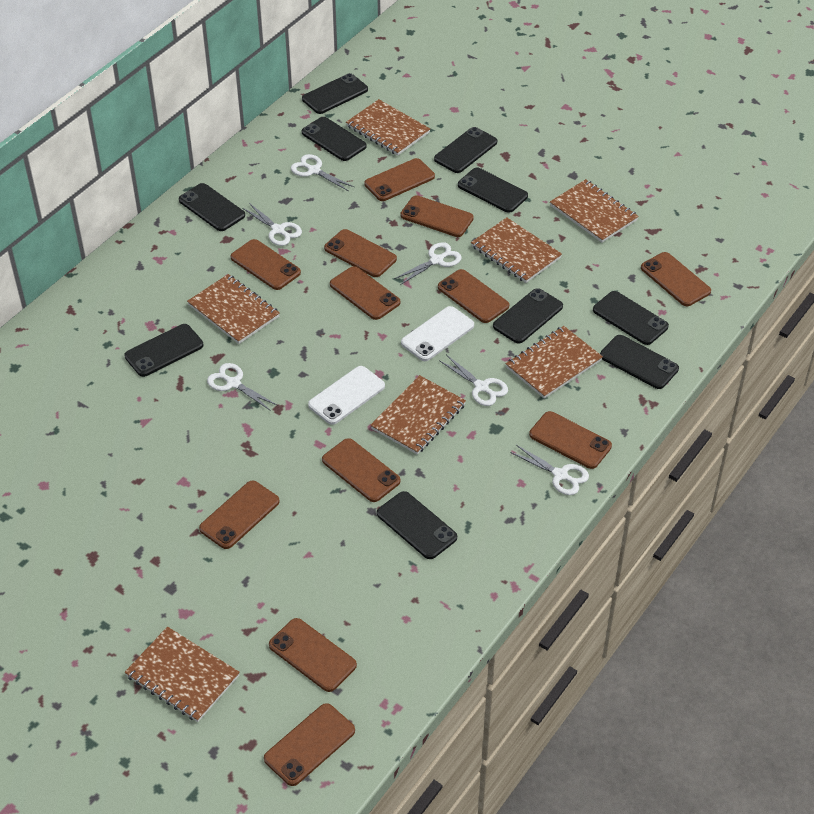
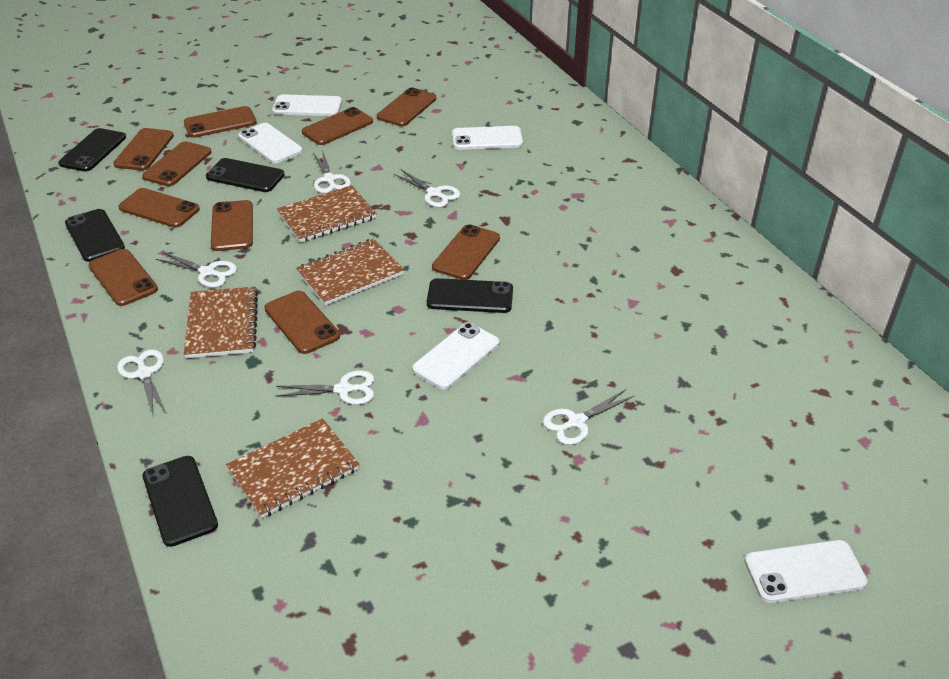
black phone: 10 -> 5
brown notebook: 7 -> 4
brown phone: 12 -> 10
white phone: 2 -> 5

